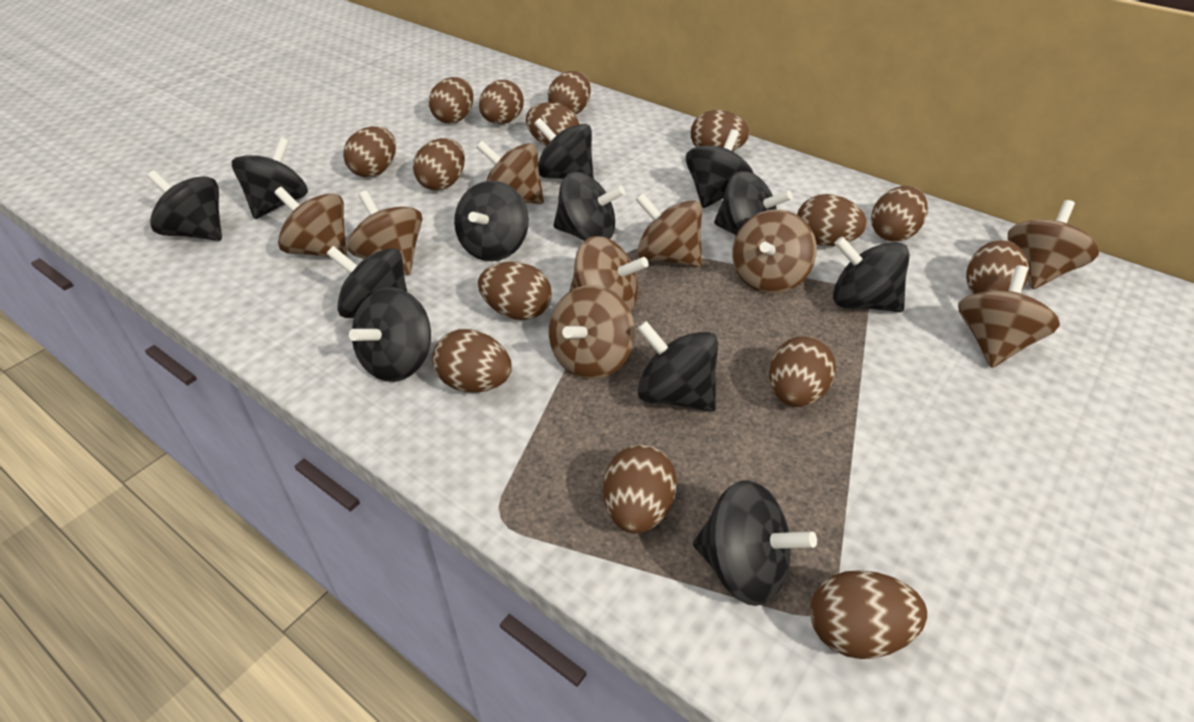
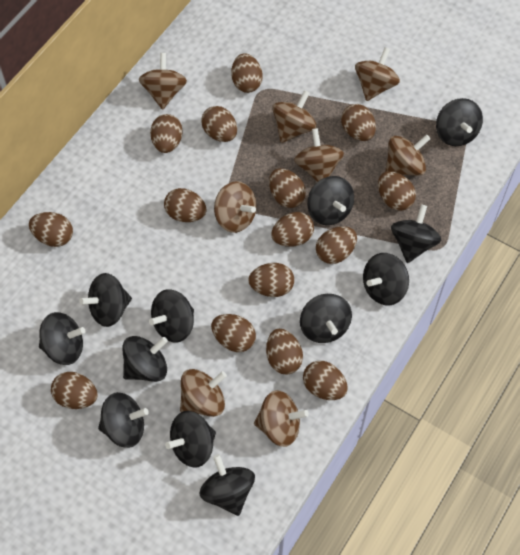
brown spinning top: 9 -> 8

